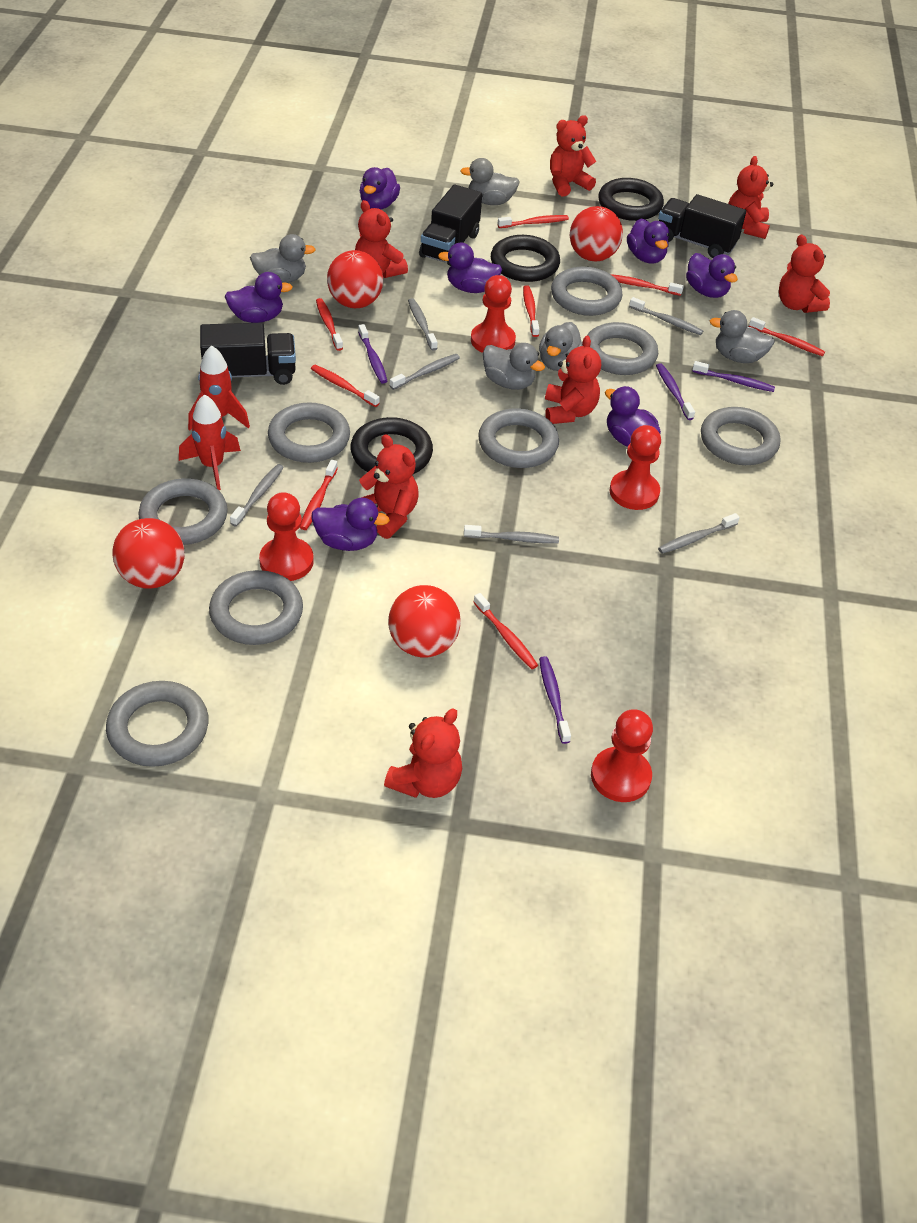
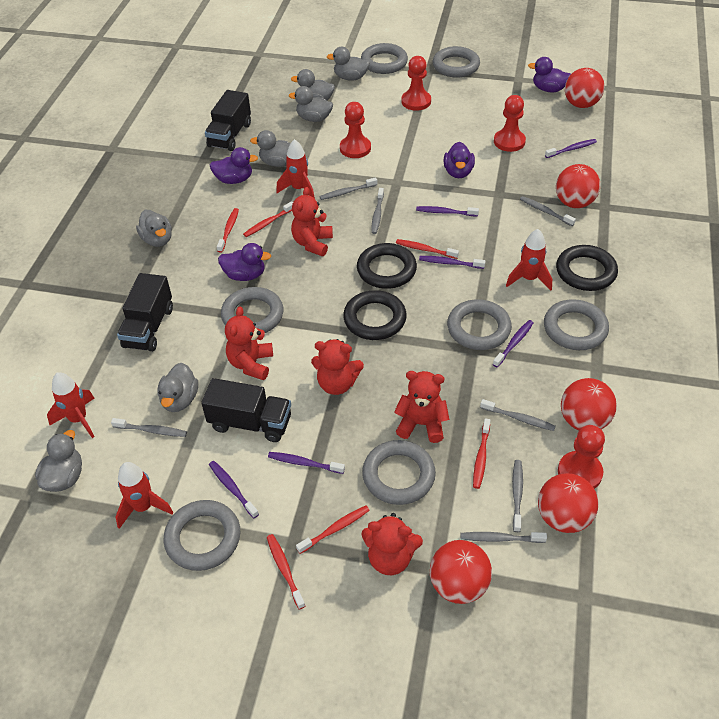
grey duck: 5 -> 7
grey ring: 8 -> 7
grey toothbrush: 6 -> 7
purple duck: 7 -> 4
purple toothbrush: 4 -> 6
red ball: 4 -> 5
red rocket: 2 -> 4
red teddy bear: 7 -> 5
red toothbrush: 8 -> 6

